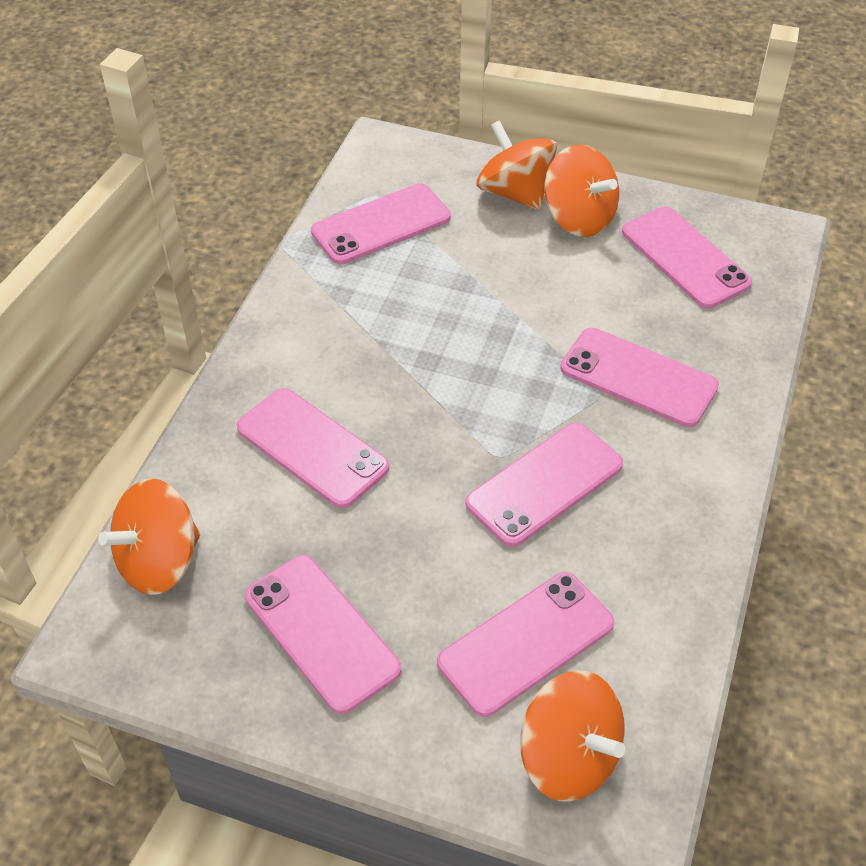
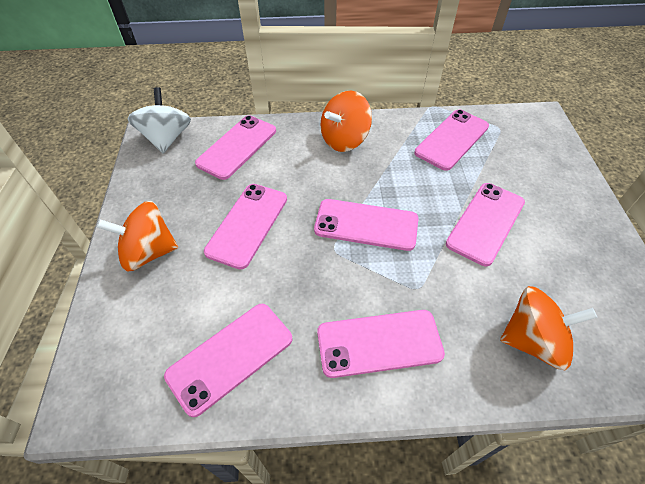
orange spinning top: 4 -> 3
white spinning top: 0 -> 1

